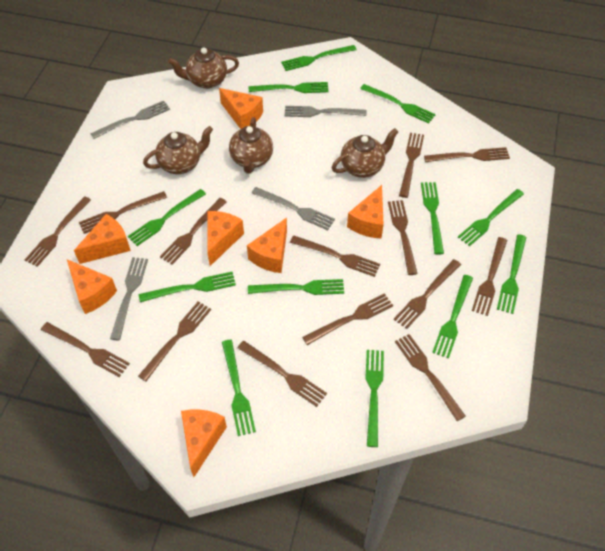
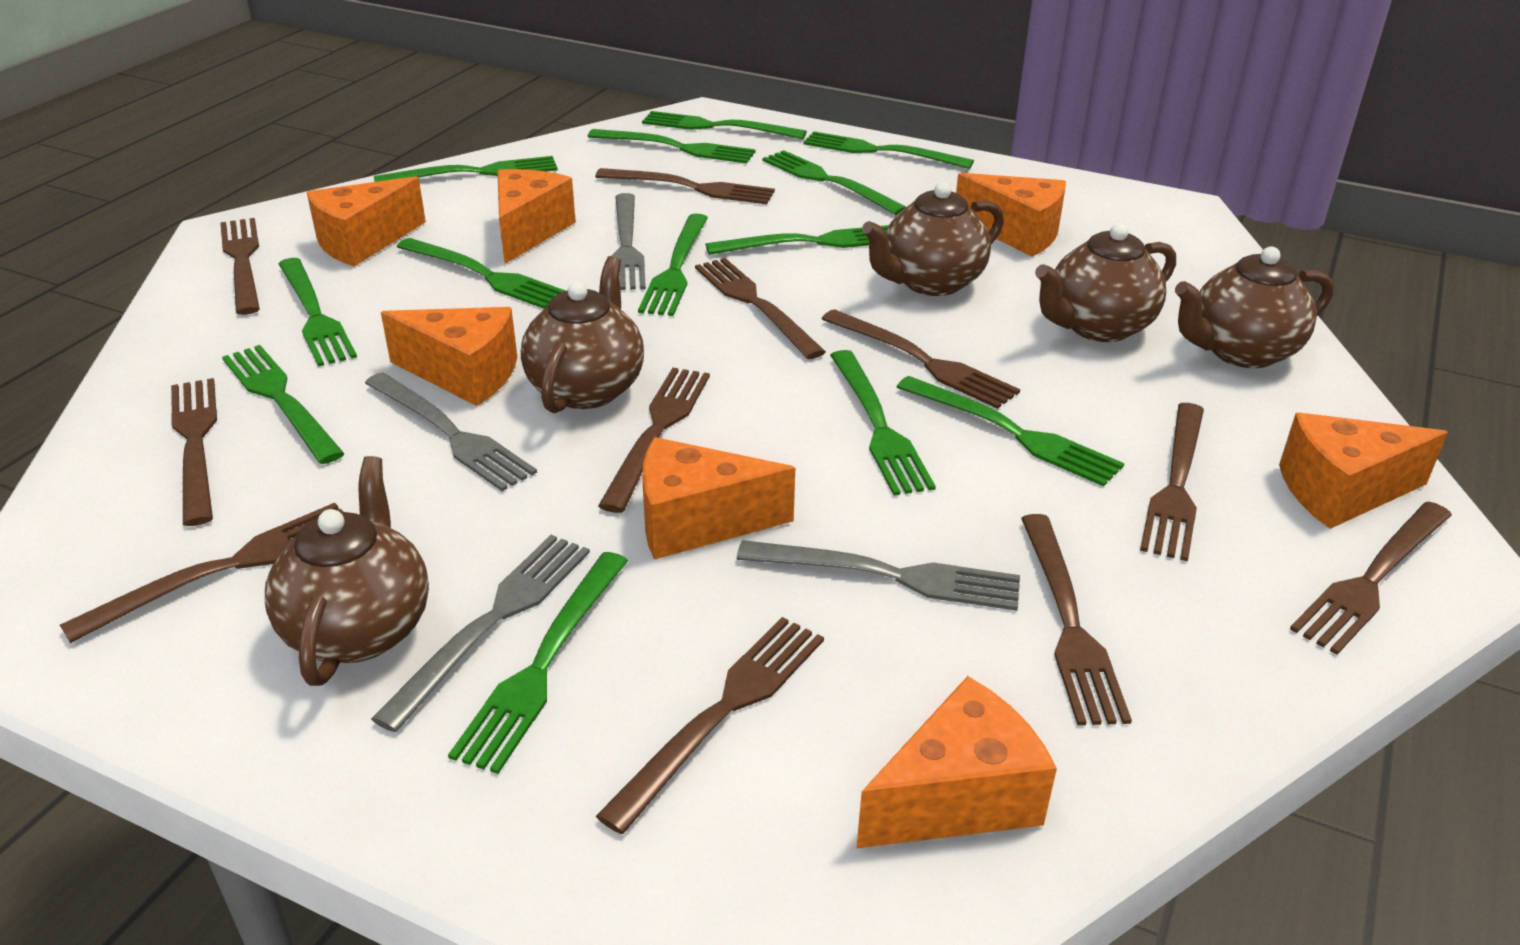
brown fork: 14 -> 11
brown teapot: 4 -> 5
green fork: 12 -> 13

